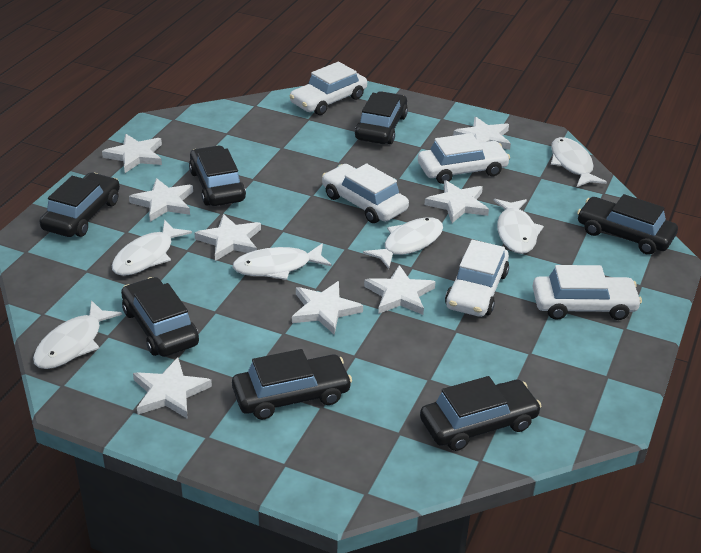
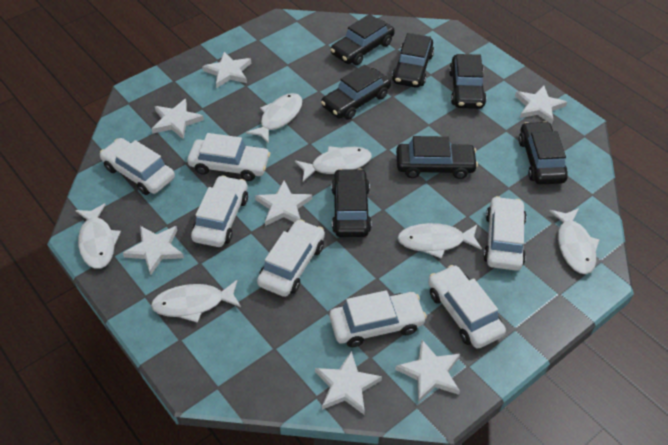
white car: 5 -> 7
white star: 8 -> 7

